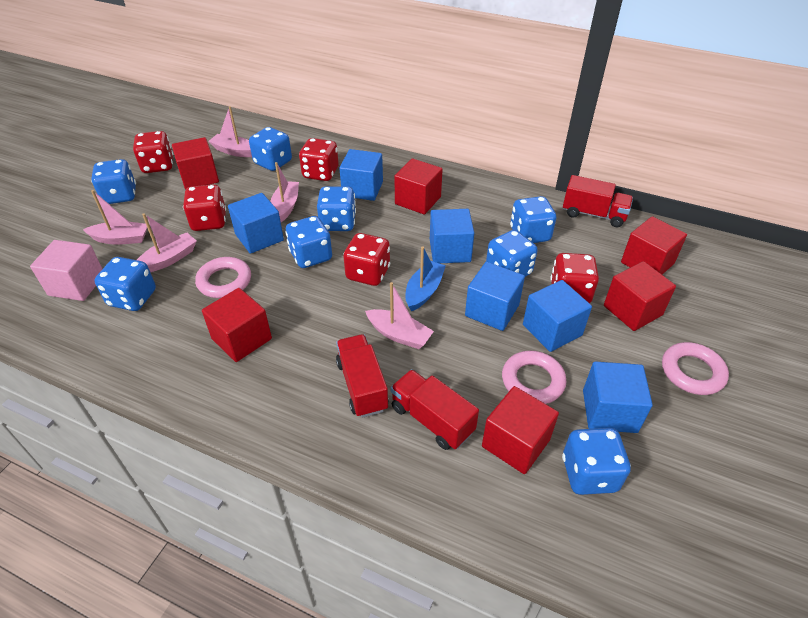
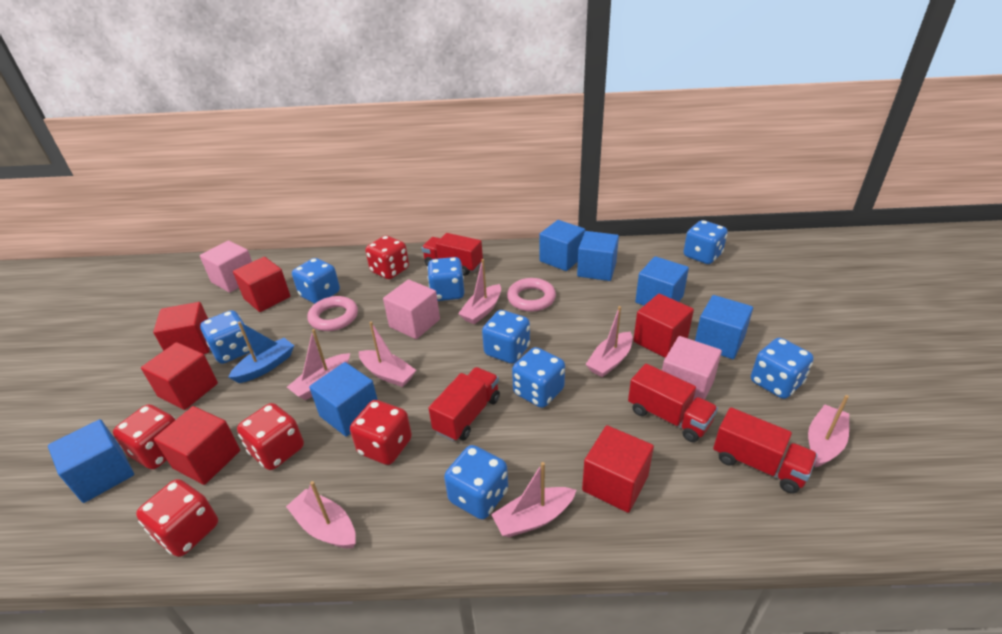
pink boat: 5 -> 7
pink cube: 1 -> 3
pink ring: 3 -> 2
red truck: 3 -> 4

